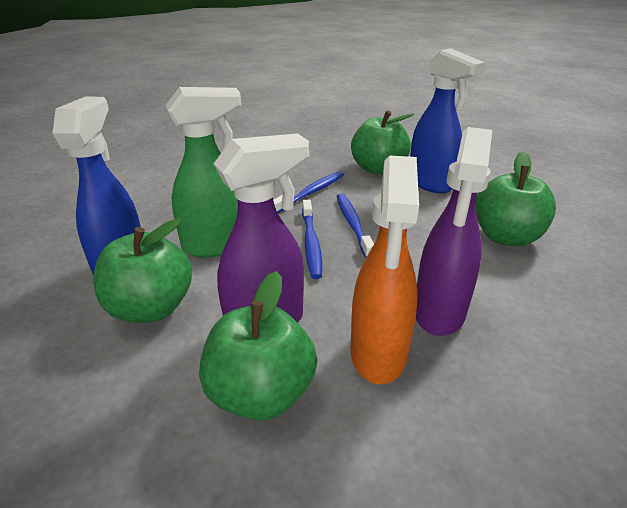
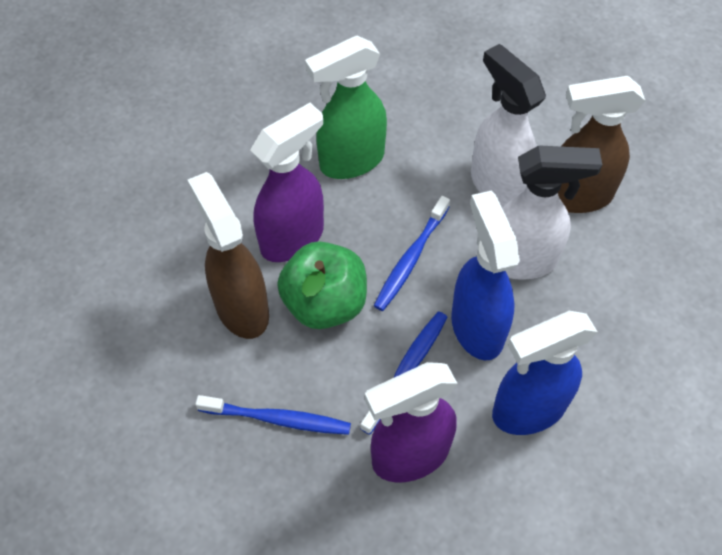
brown spray bottle: 0 -> 2
green apple: 4 -> 1
orange spray bottle: 1 -> 0
white spray bottle: 0 -> 2

